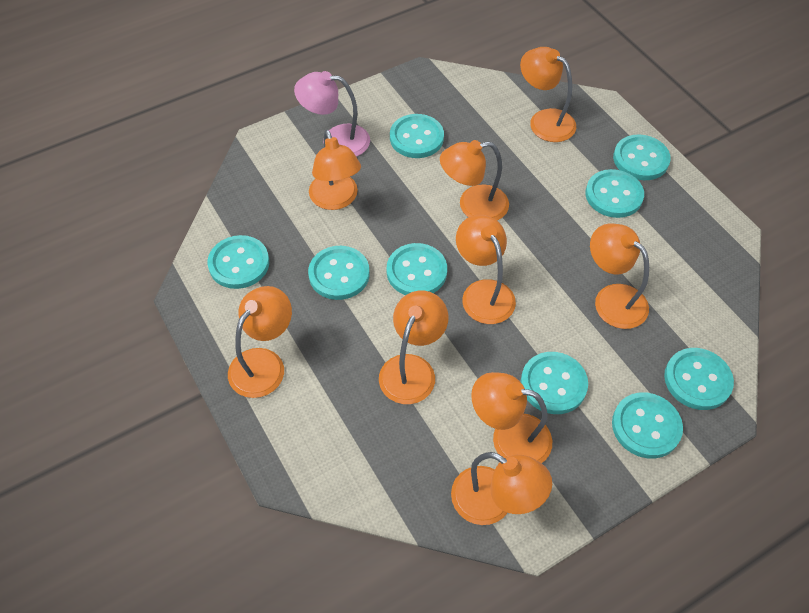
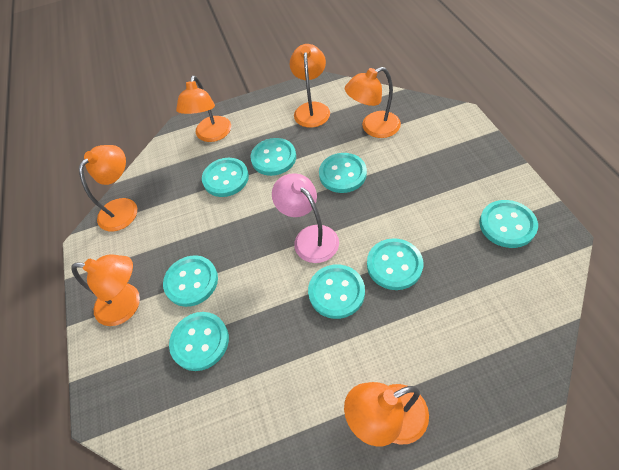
orange lamp: 9 -> 6
turquoise button: 9 -> 8

